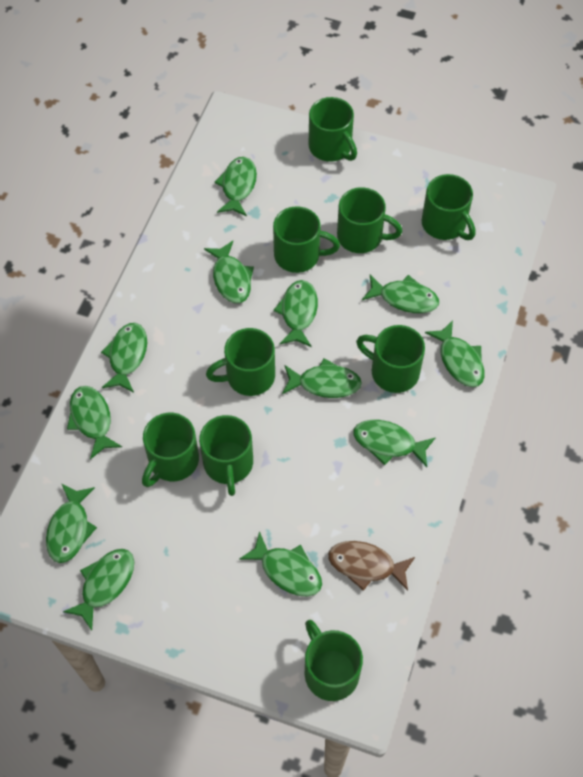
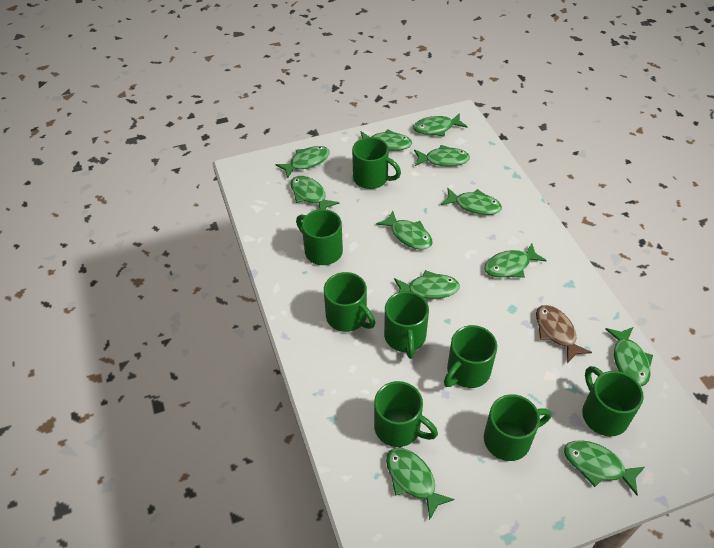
green mug: 9 -> 8

